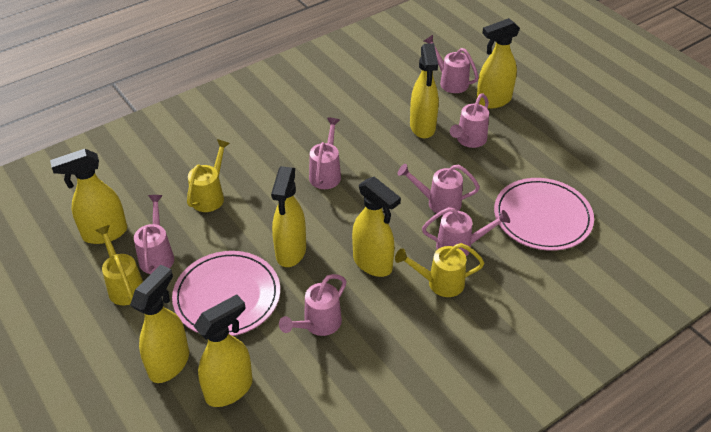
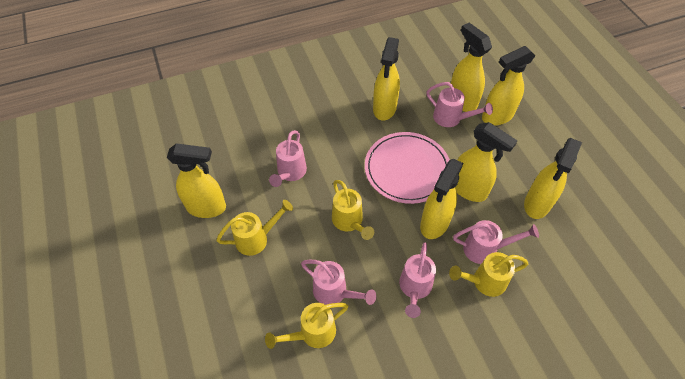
pink plate: 2 -> 1
pink watering can: 7 -> 5
yellow watering can: 3 -> 4

